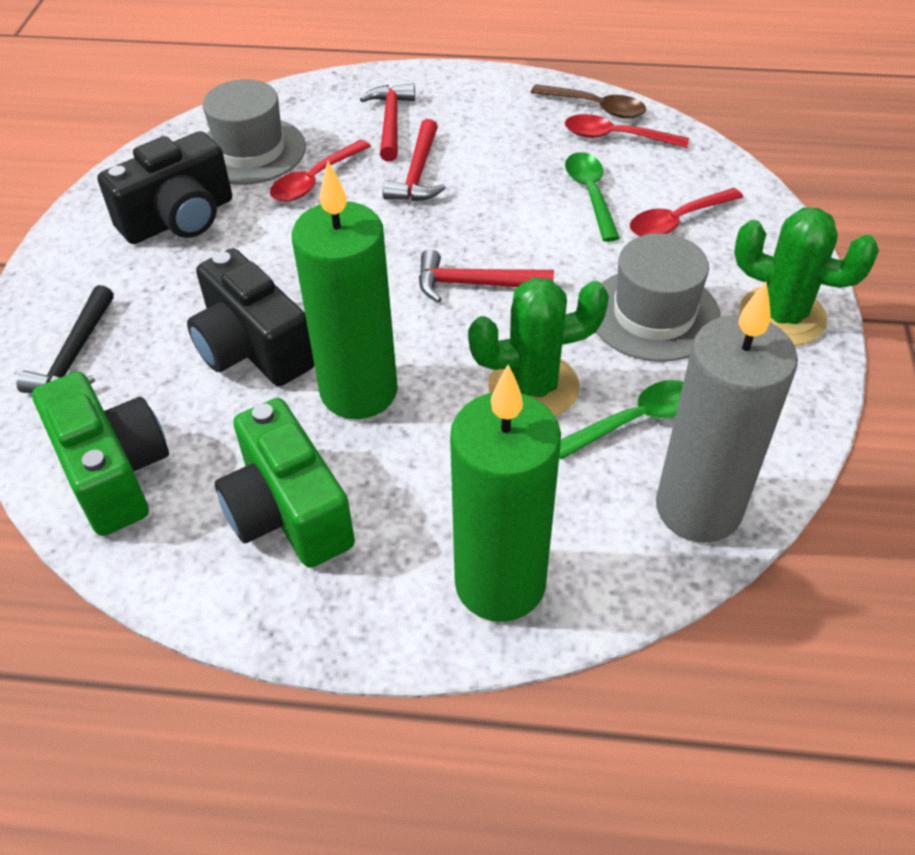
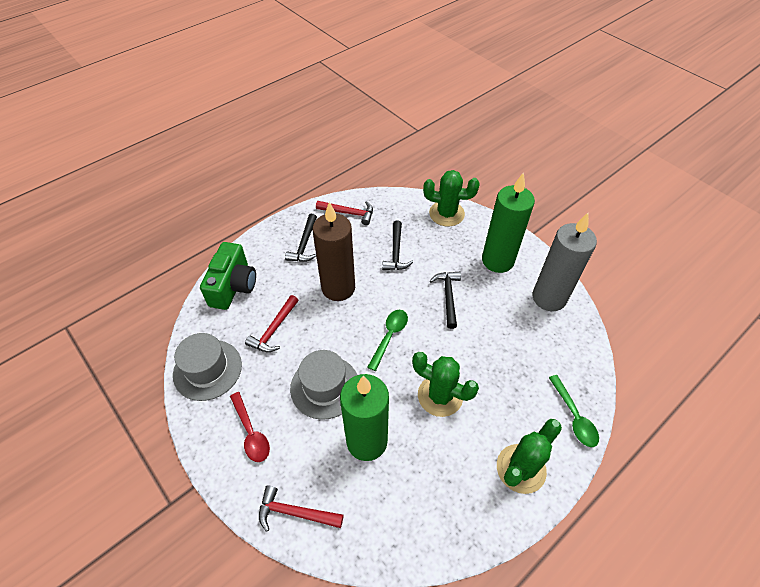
black camera: 2 -> 0
black hammer: 1 -> 3
brown candle: 0 -> 1
brown spoon: 1 -> 0
green cactus: 2 -> 3
green camera: 2 -> 1
red spoon: 3 -> 1

